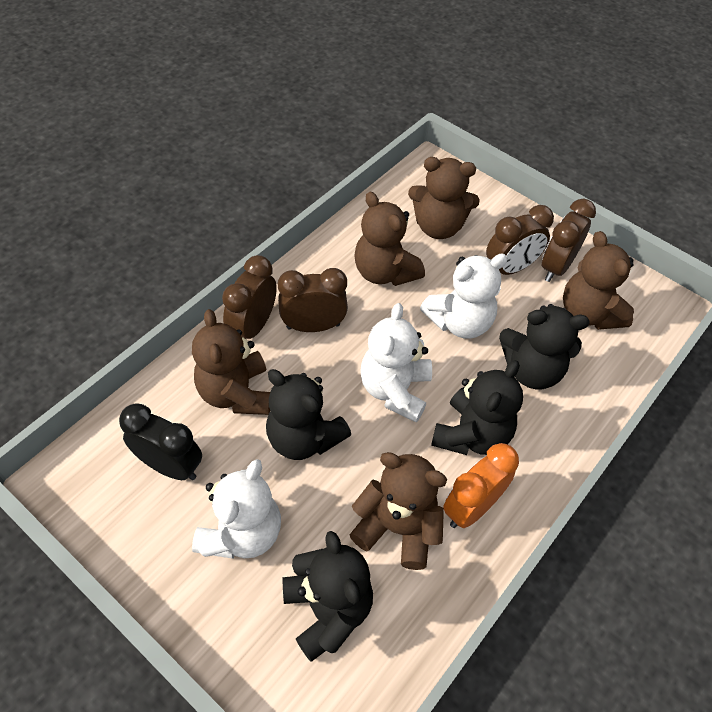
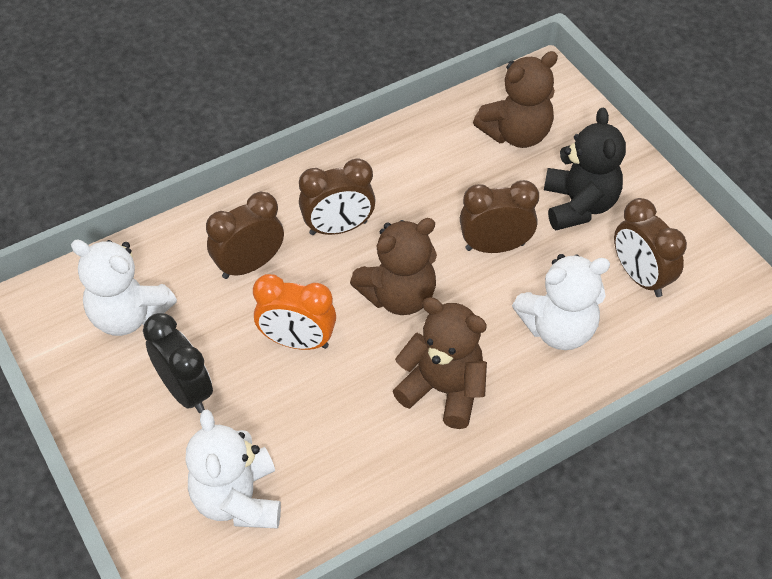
black teddy bear: 4 -> 1
brown teddy bear: 5 -> 3

